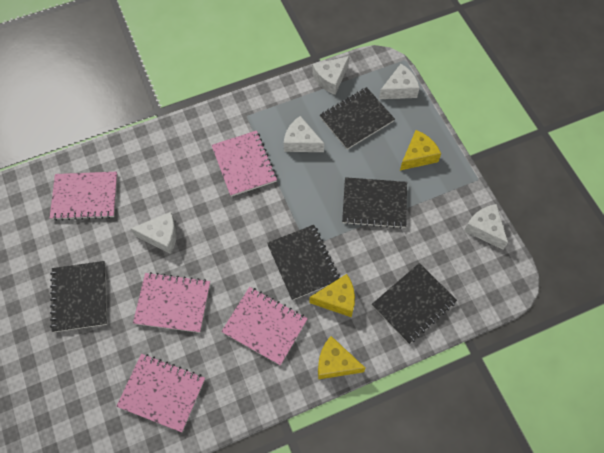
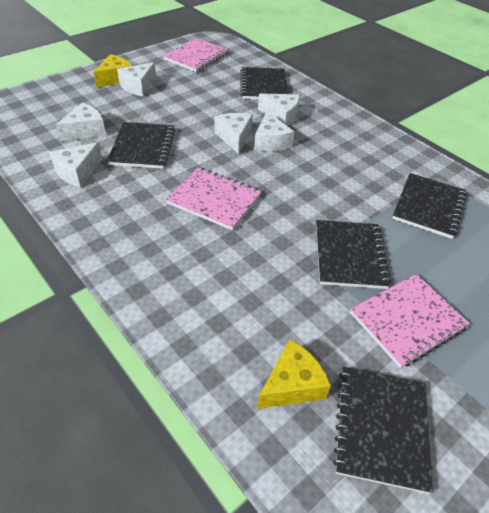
pink notebook: 5 -> 3
white cheese: 5 -> 6
yellow cheese: 3 -> 2

